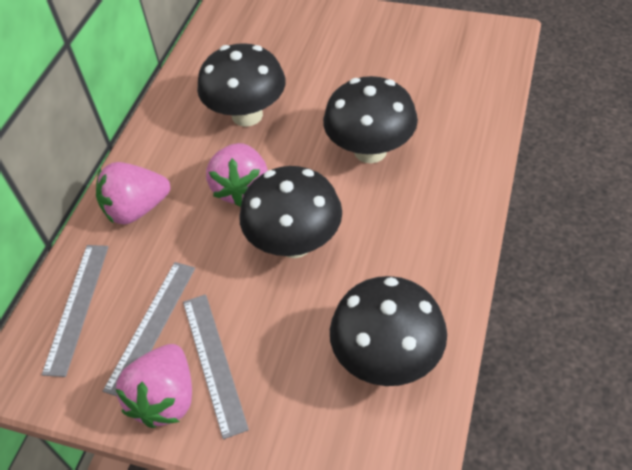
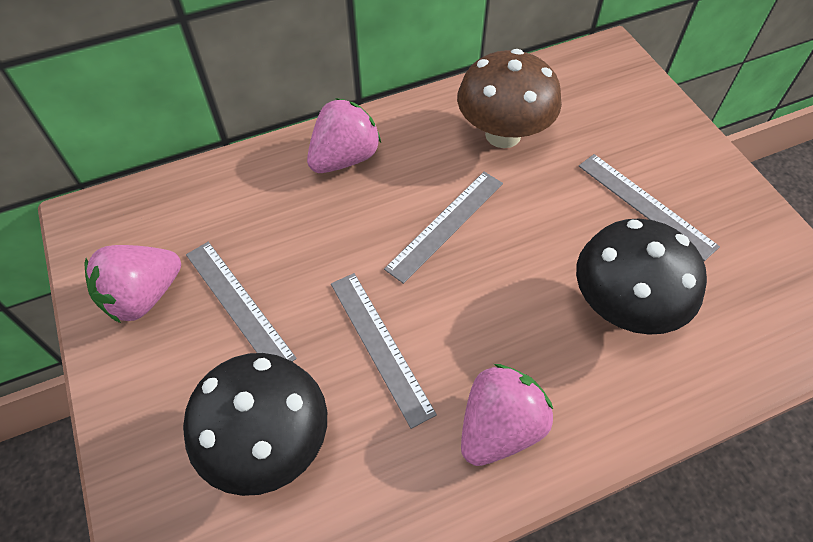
black mushroom: 4 -> 2
brown mushroom: 0 -> 1
grey ruler: 3 -> 4

